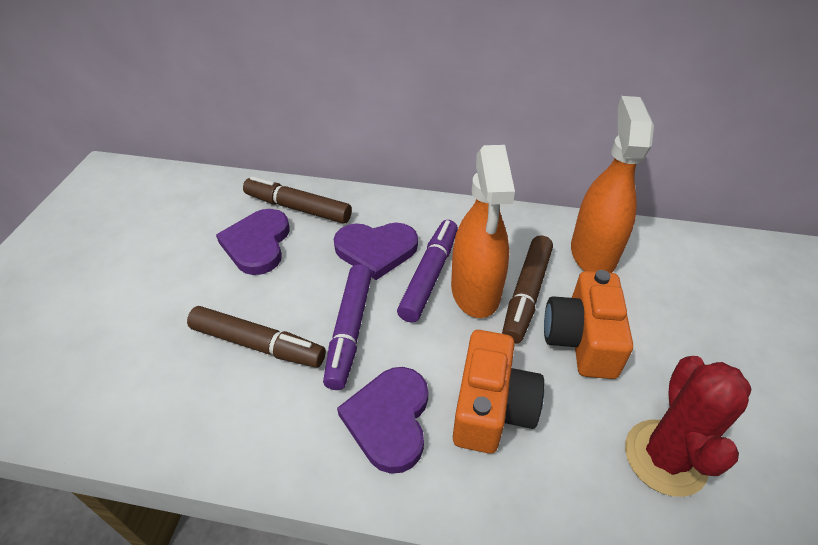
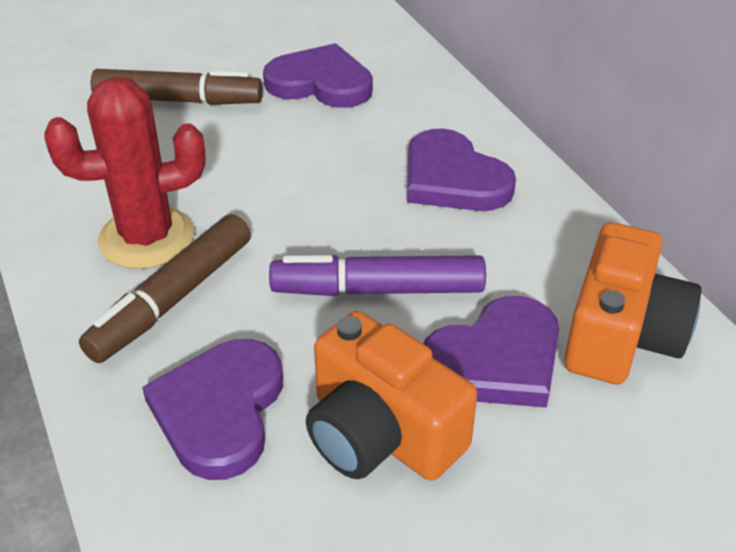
brown marker: 3 -> 2
orange spray bottle: 2 -> 0
purple heart: 3 -> 4
purple marker: 2 -> 1

